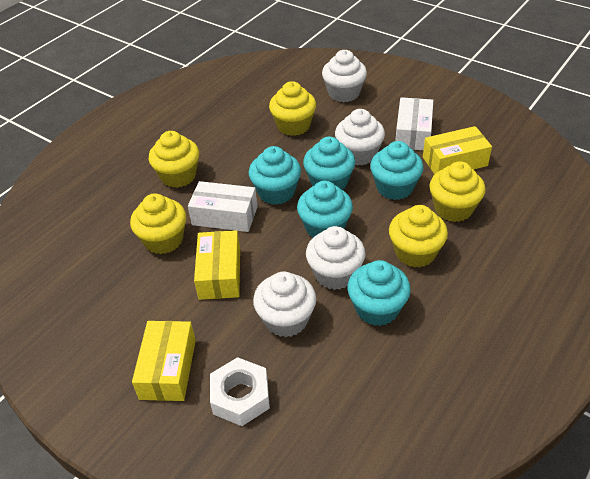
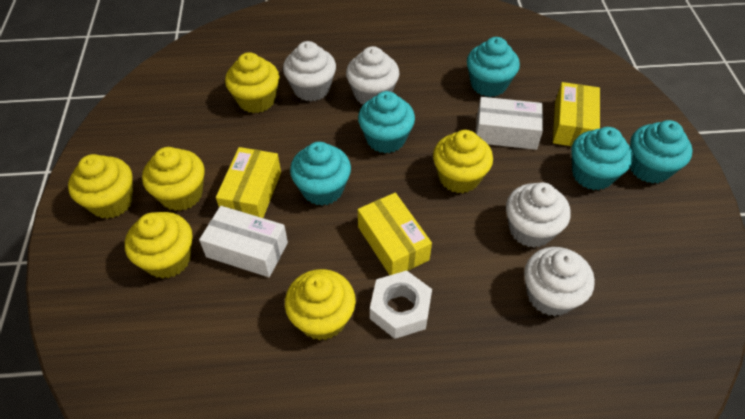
yellow cupcake: 5 -> 6

